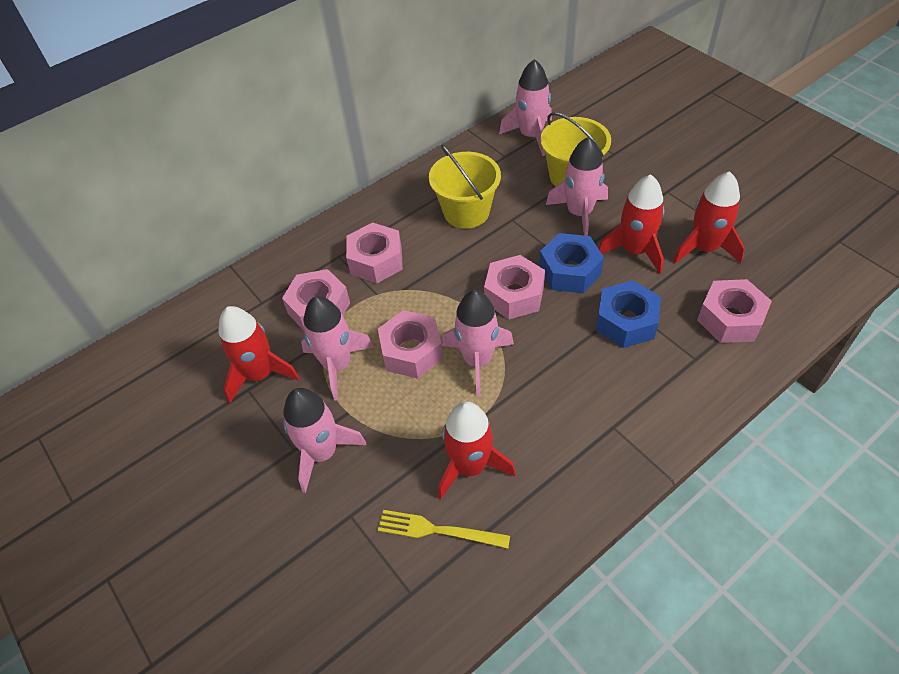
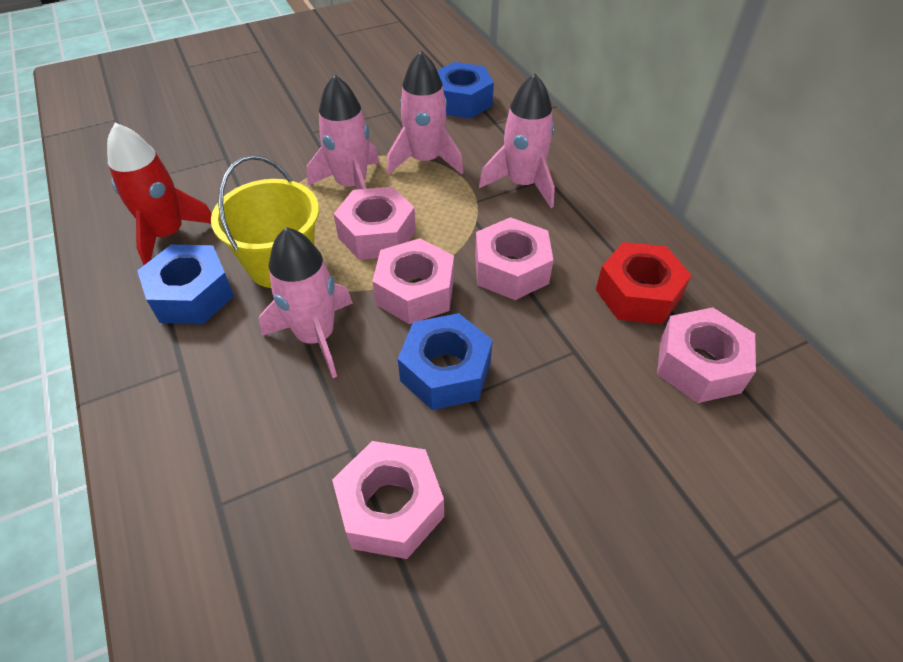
blue nut: 2 -> 3
pink rocket: 5 -> 4
red nut: 0 -> 1
red rocket: 4 -> 1
yellow bucket: 2 -> 1
yellow fork: 1 -> 0

